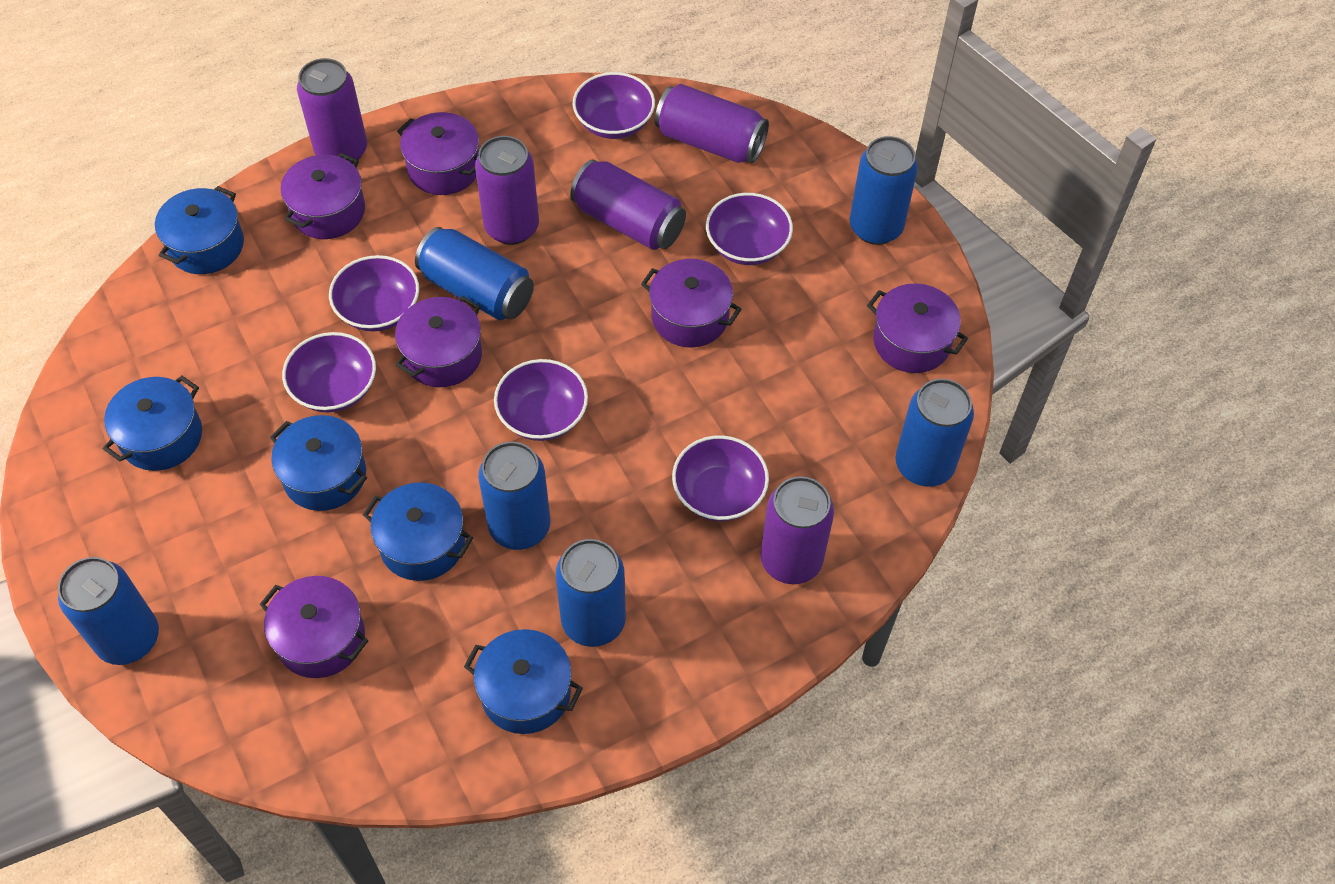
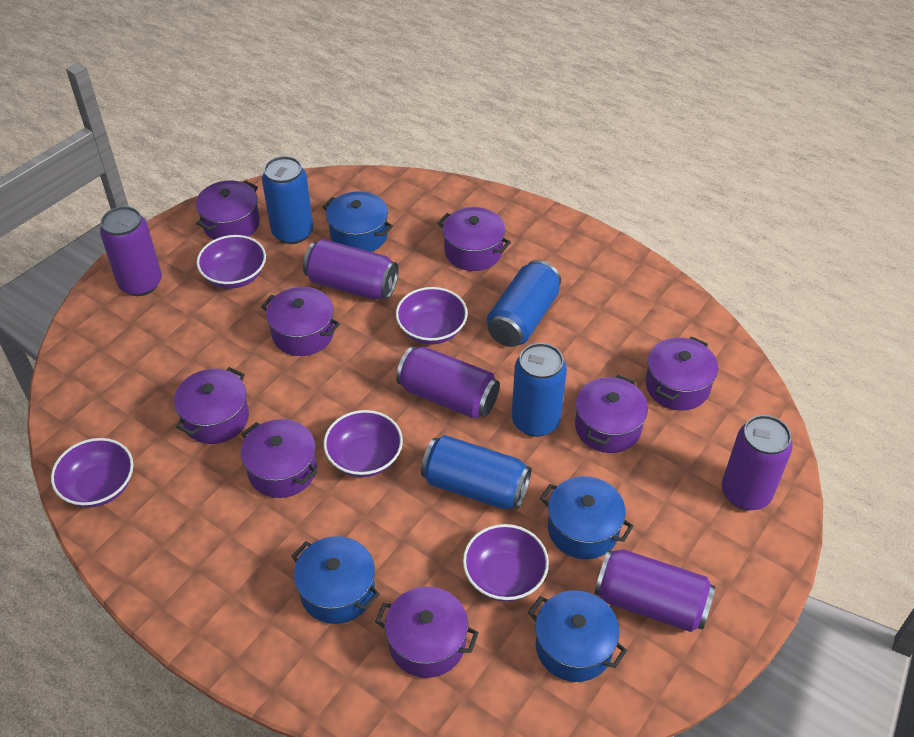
blue can: 6 -> 4
blue pot: 5 -> 4
purple bowl: 6 -> 5
purple pot: 6 -> 8

